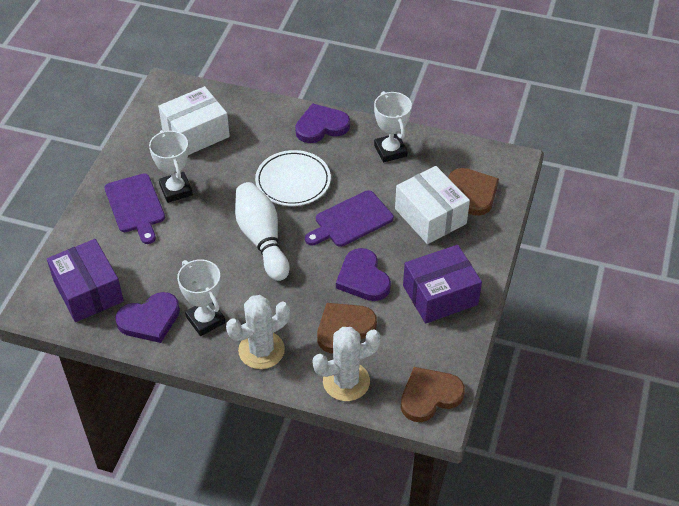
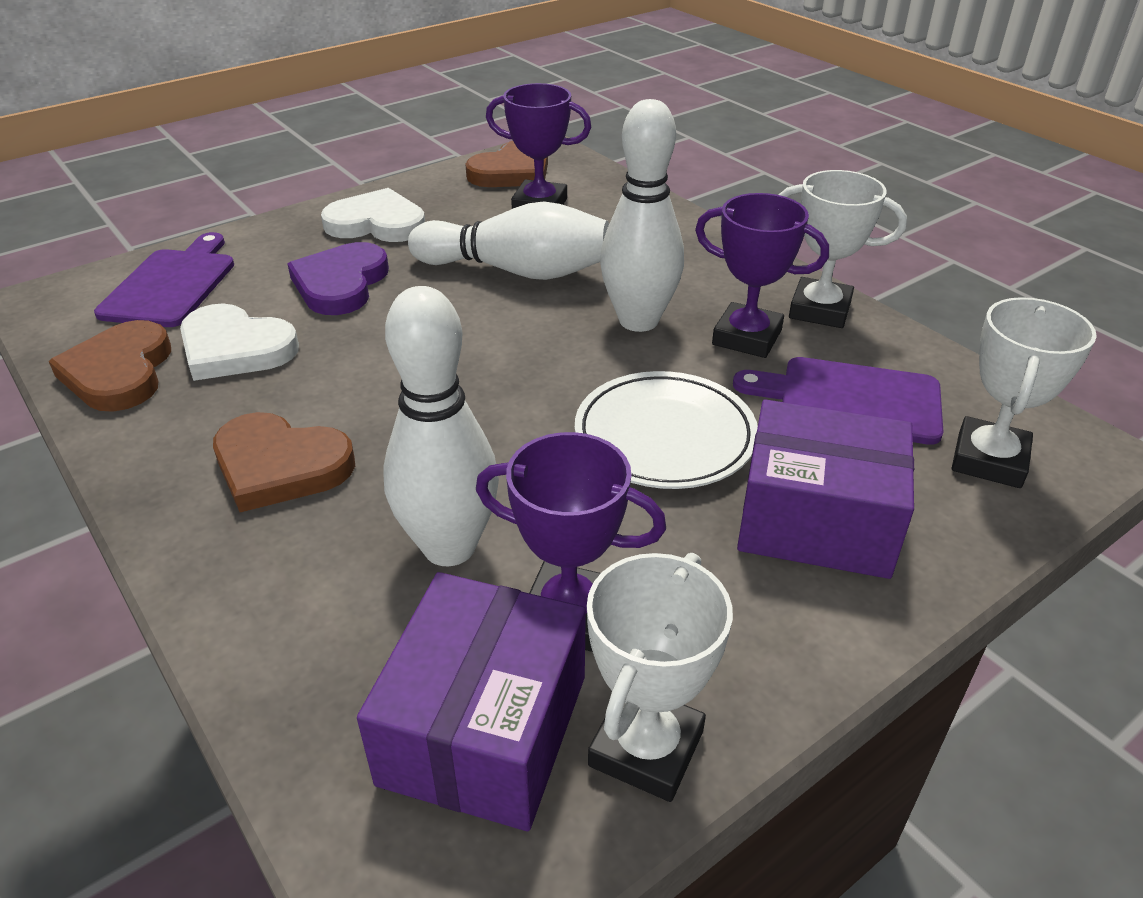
purple heart: 3 -> 1
purple trophy: 0 -> 3
white bowling pin: 1 -> 3
white box: 2 -> 0
white cactus: 2 -> 0
white heart: 0 -> 2

